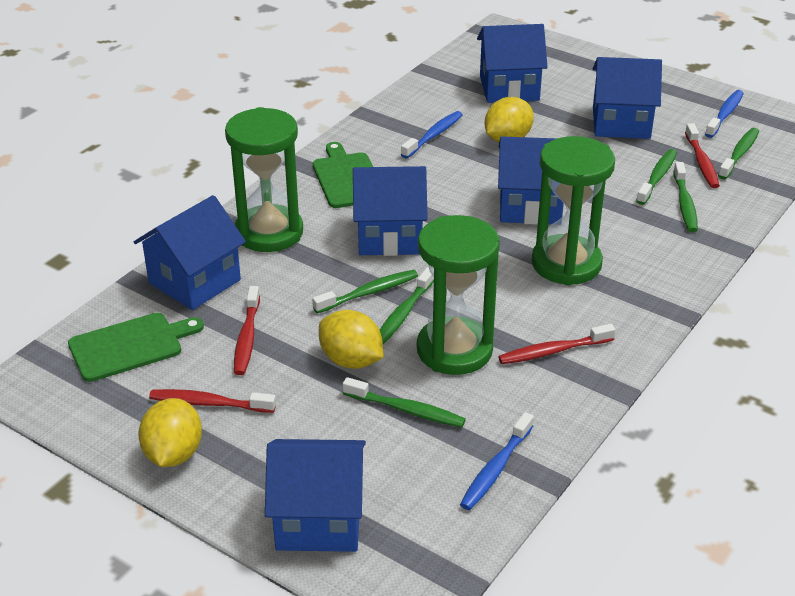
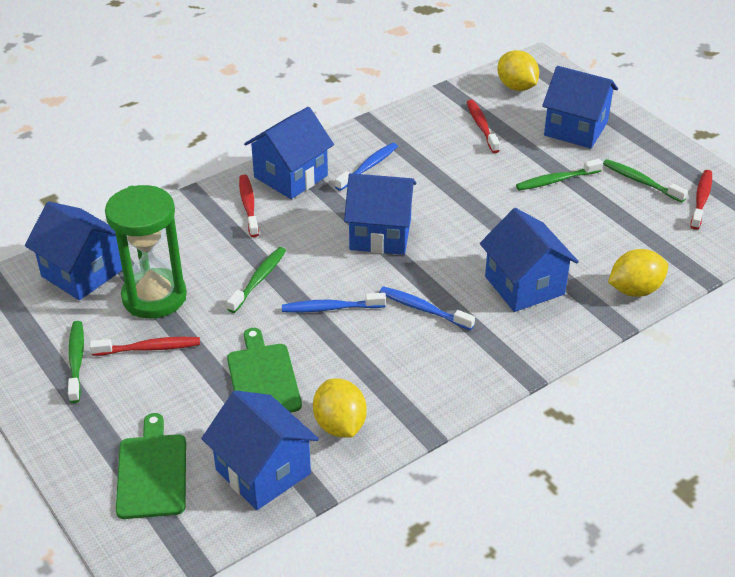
green hourglass: 3 -> 1
green toothbrush: 6 -> 4

